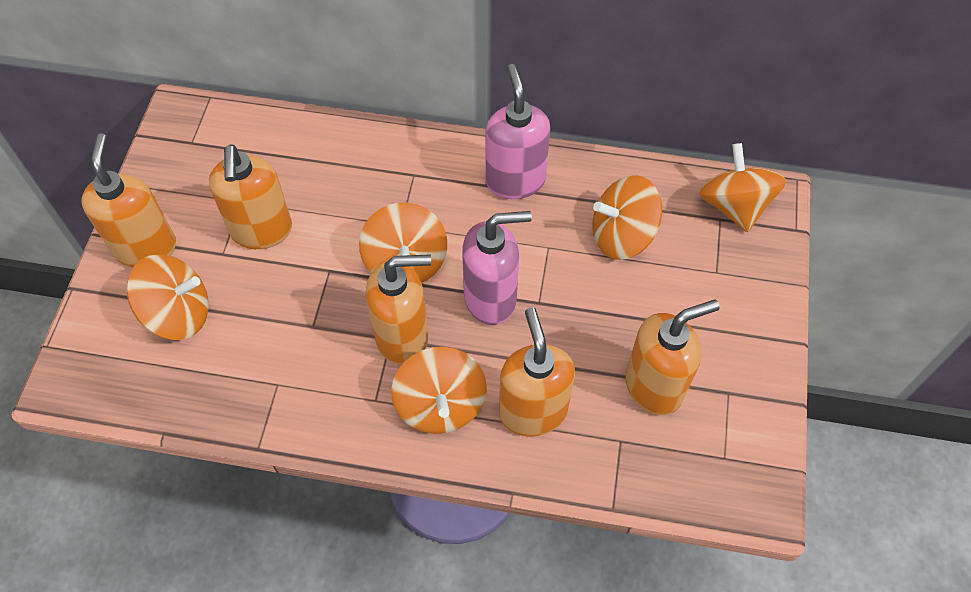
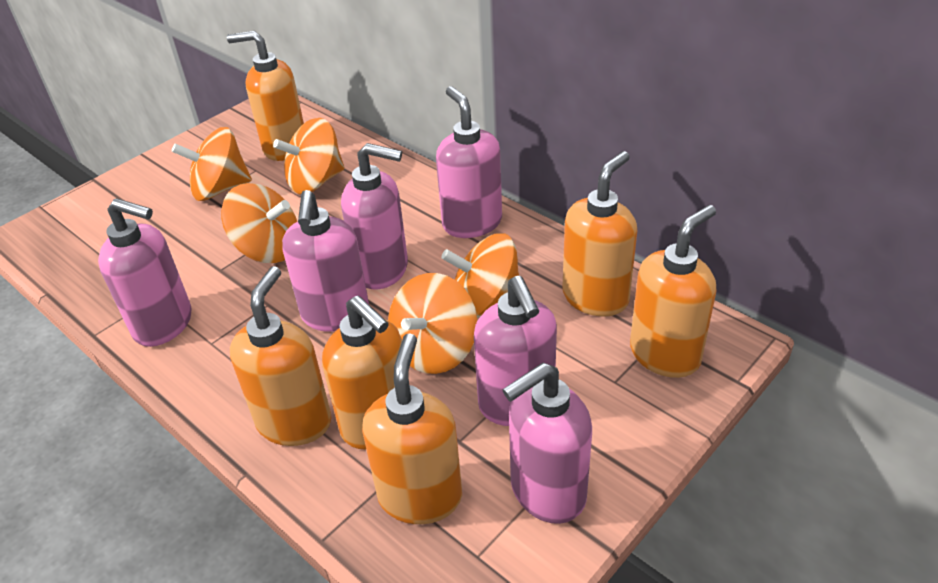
orange soap dispenser: 5 -> 6
pink soap dispenser: 2 -> 6

